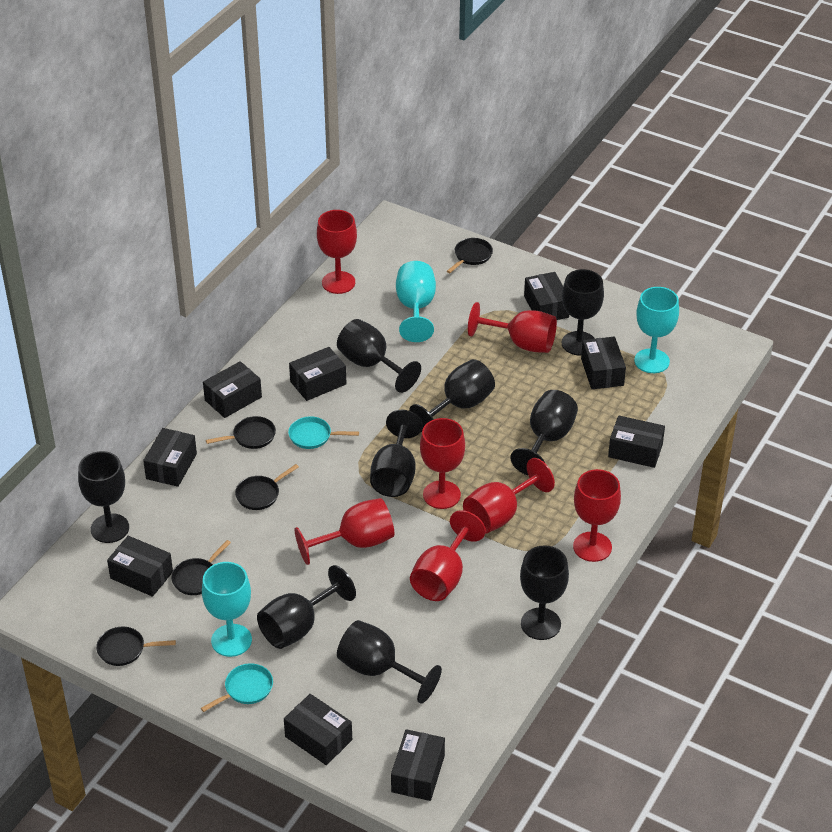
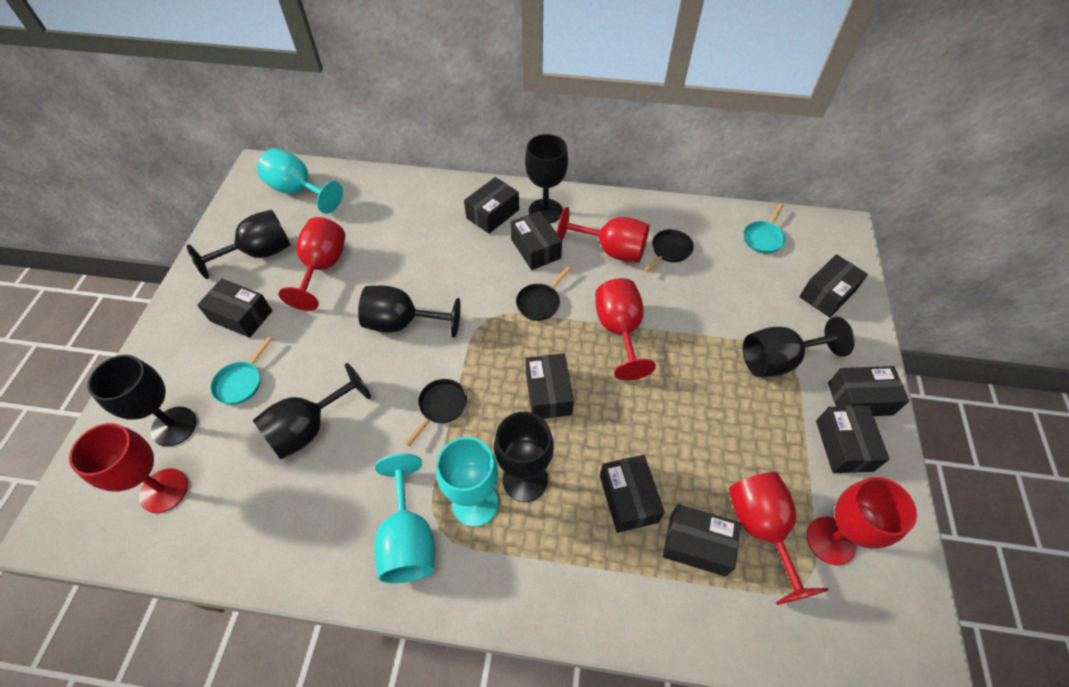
black goblet: 9 -> 7
black pan: 5 -> 3
red goblet: 7 -> 6

